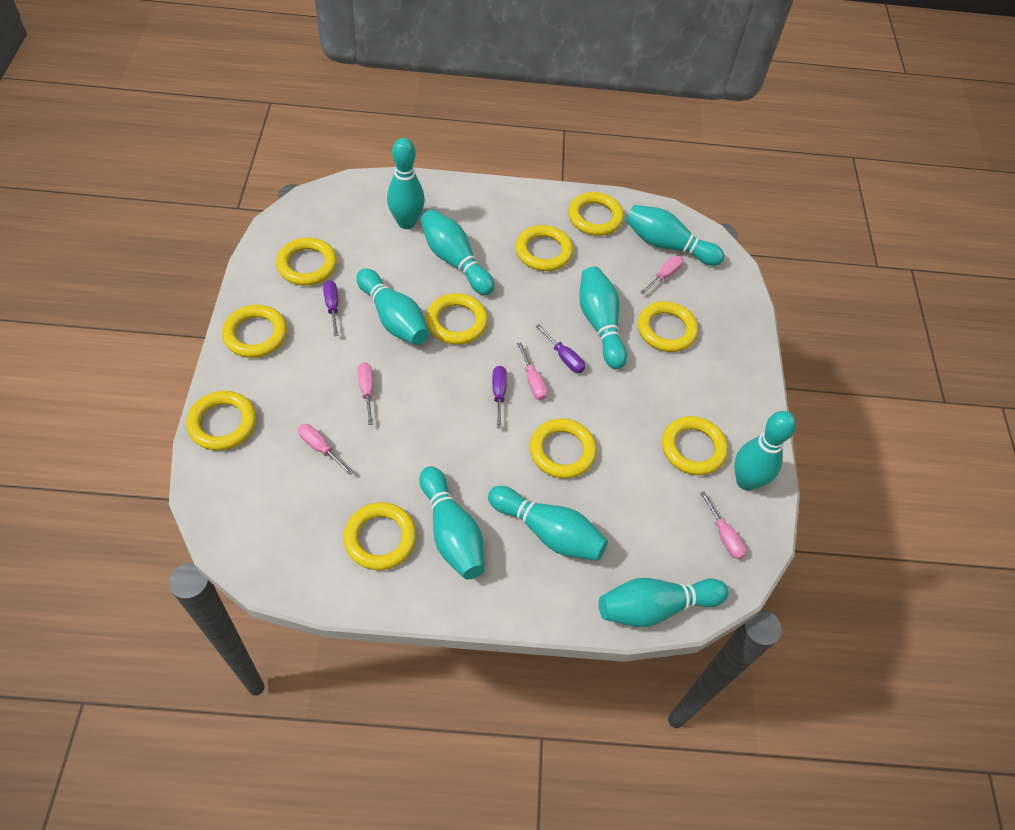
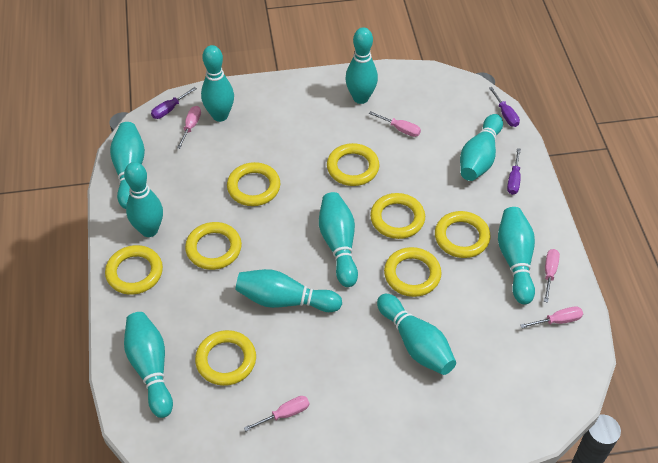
turquoise bowling pin: 9 -> 10
yellow ring: 10 -> 8

